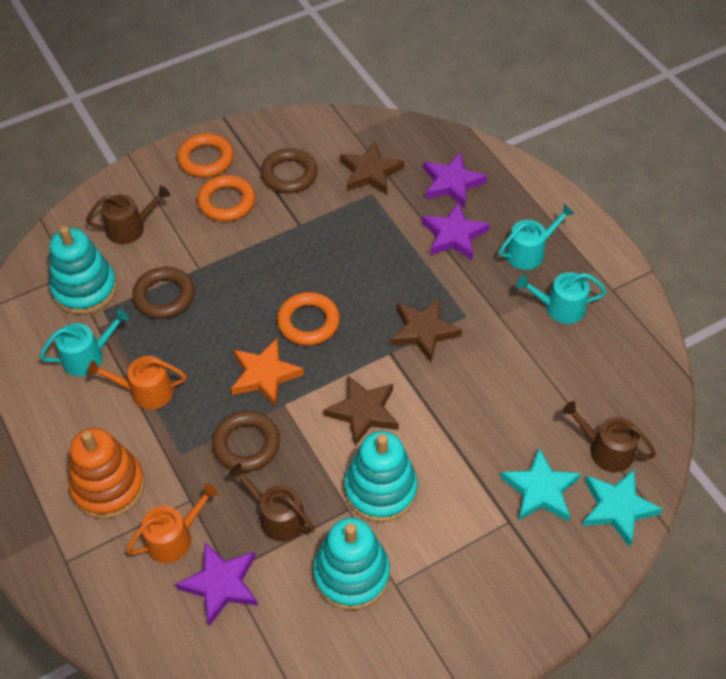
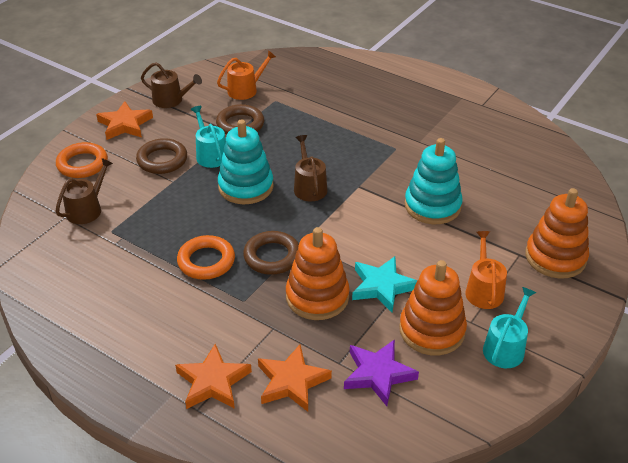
brown star: 3 -> 0
orange ring: 3 -> 2
orange stacking toy: 1 -> 3
orange star: 1 -> 3
purple star: 3 -> 1
turquoise stacking toy: 3 -> 2
turquoise star: 2 -> 1
turquoise watering can: 3 -> 2

